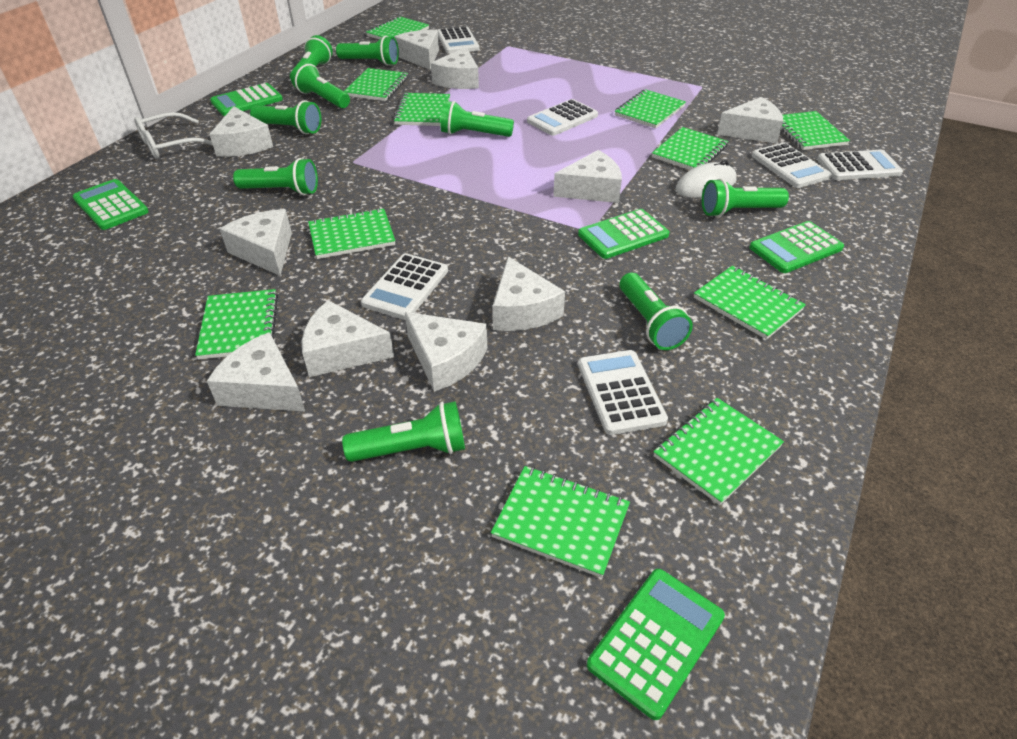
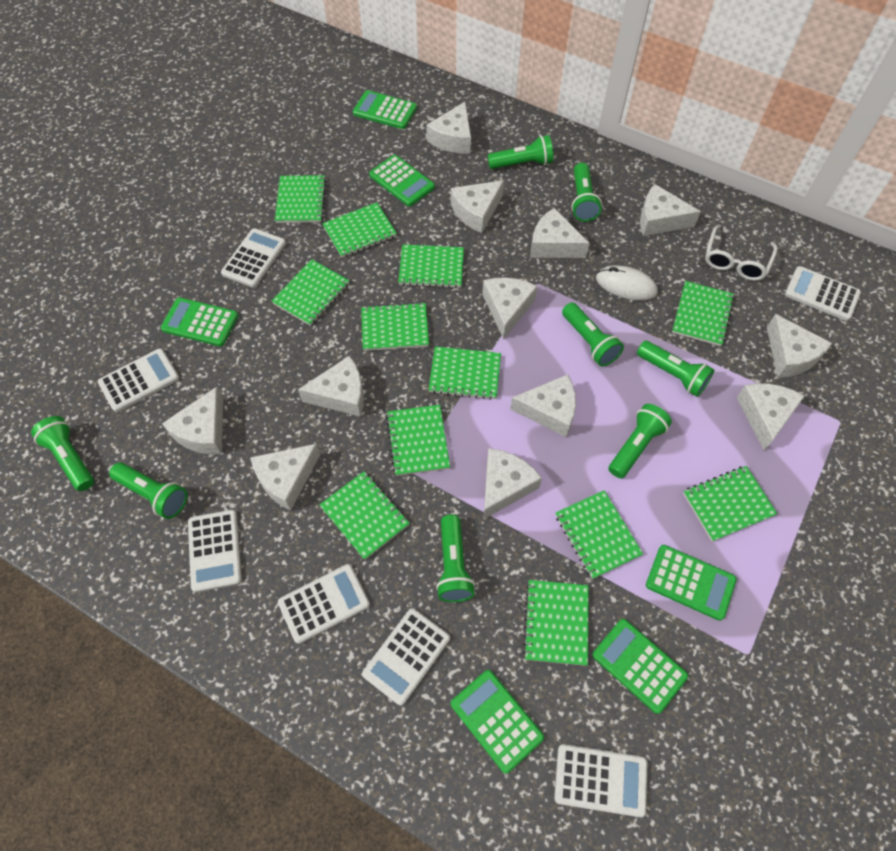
green calculator: 5 -> 6
green flashlight: 9 -> 8
green notebook: 11 -> 12
white calculator: 6 -> 7
white cheese: 10 -> 12

